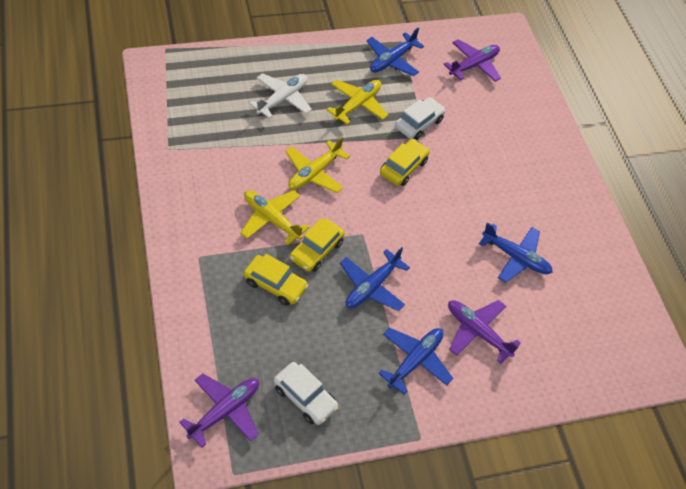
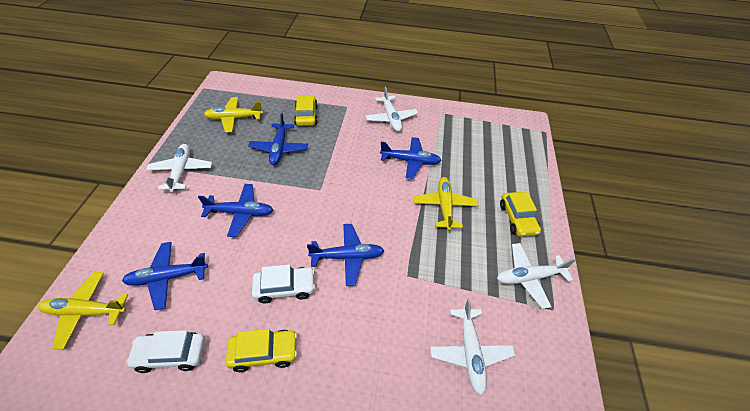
blue plane: 4 -> 5
purple plane: 3 -> 0
white plane: 1 -> 4

